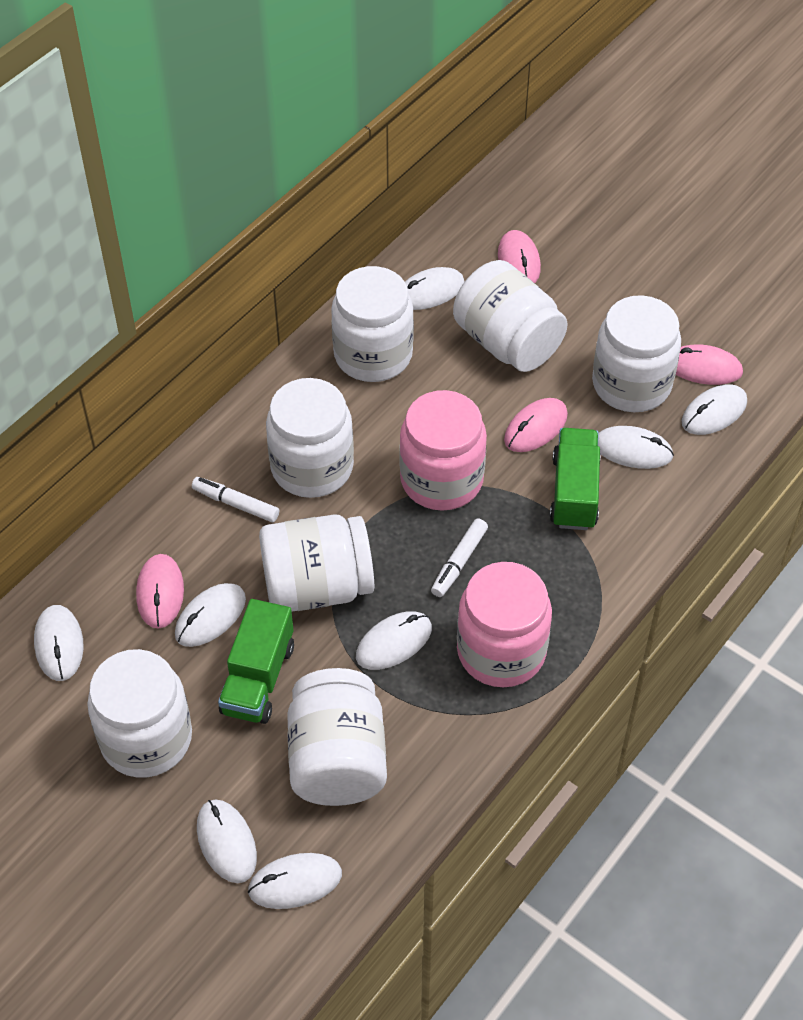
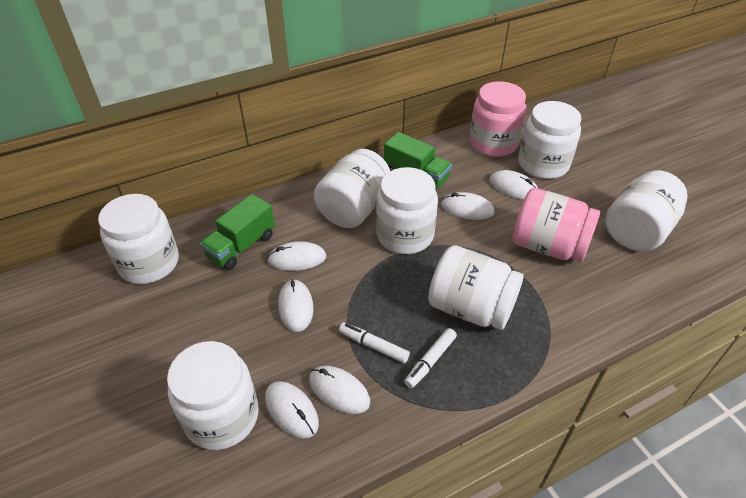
pink mouse: 4 -> 0
white mouse: 8 -> 6

